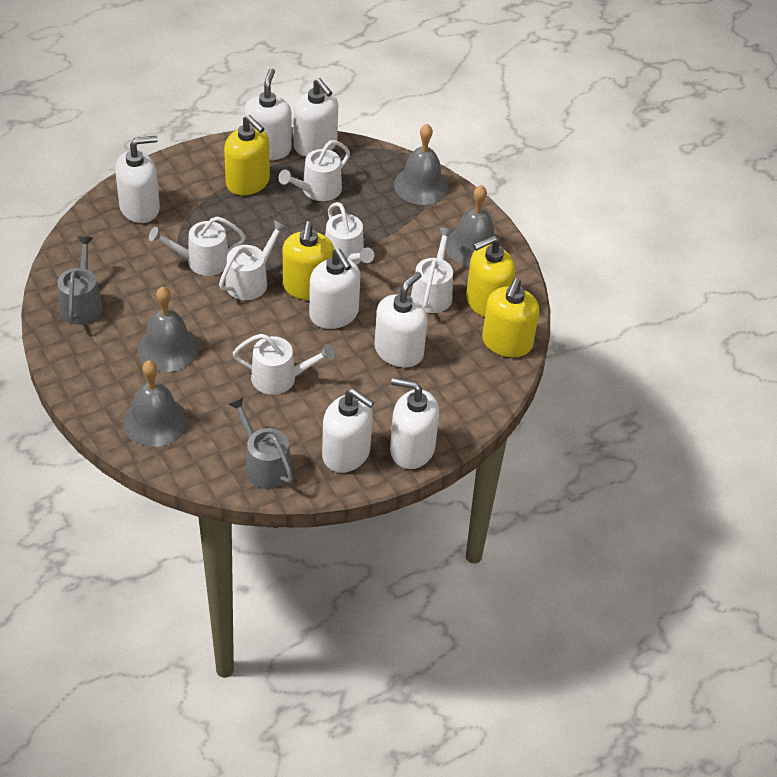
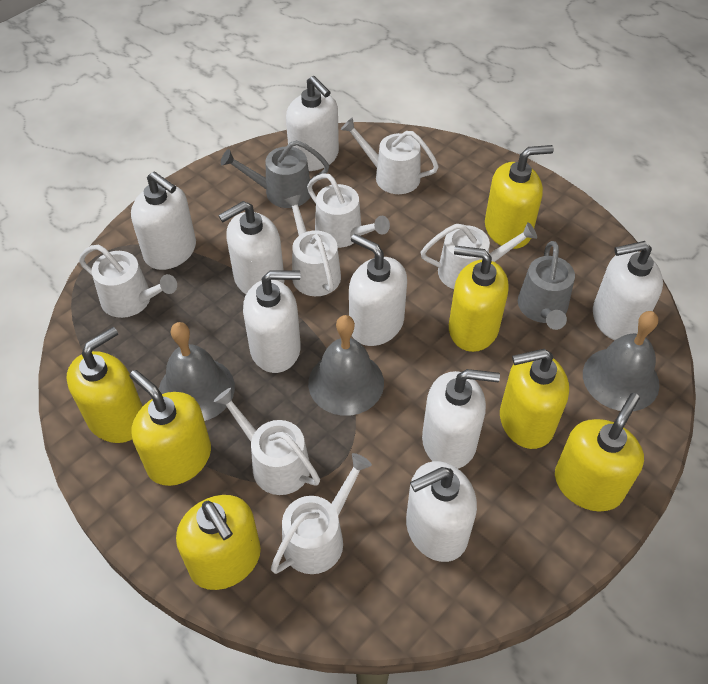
grey bell: 4 -> 3
white soap dispenser: 7 -> 8
white watering can: 6 -> 7
yellow soap dispenser: 4 -> 7

